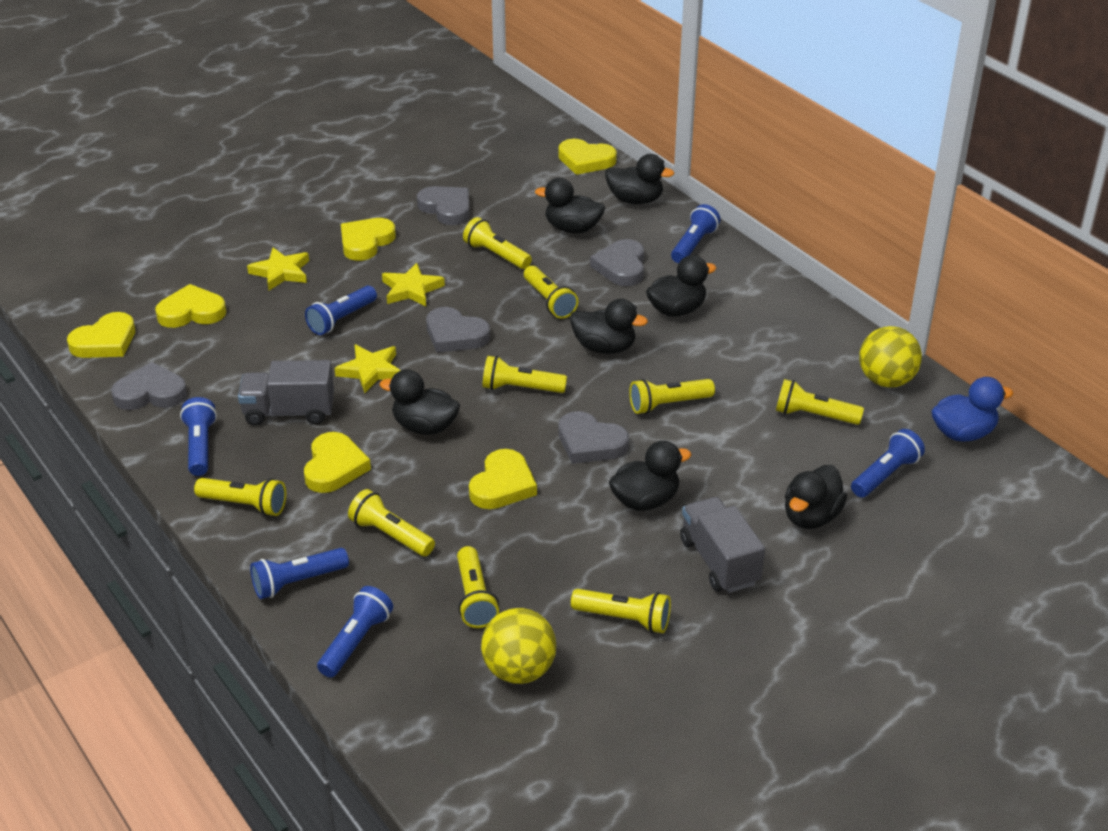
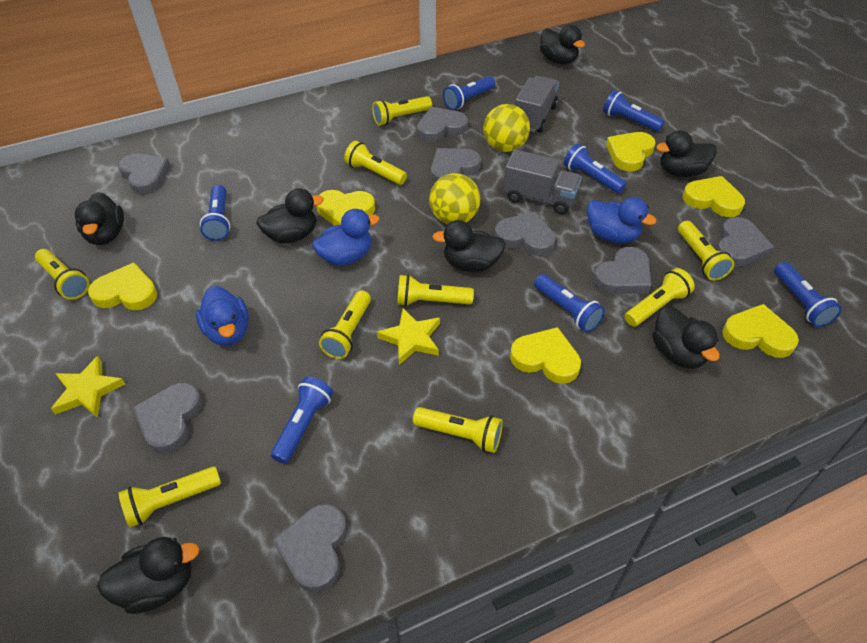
blue duck: 1 -> 3
blue flashlight: 6 -> 7
grey heart: 5 -> 8
yellow star: 3 -> 2

